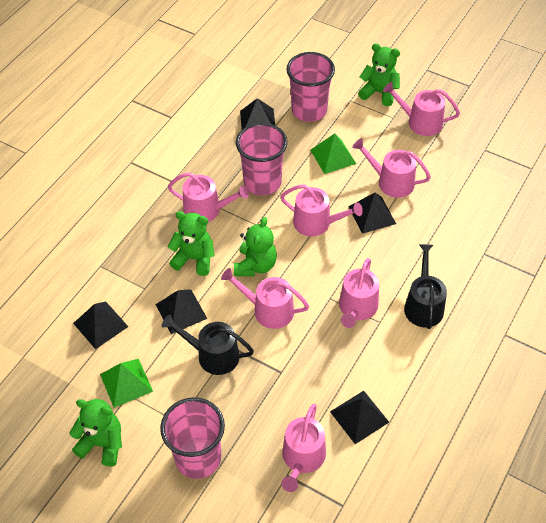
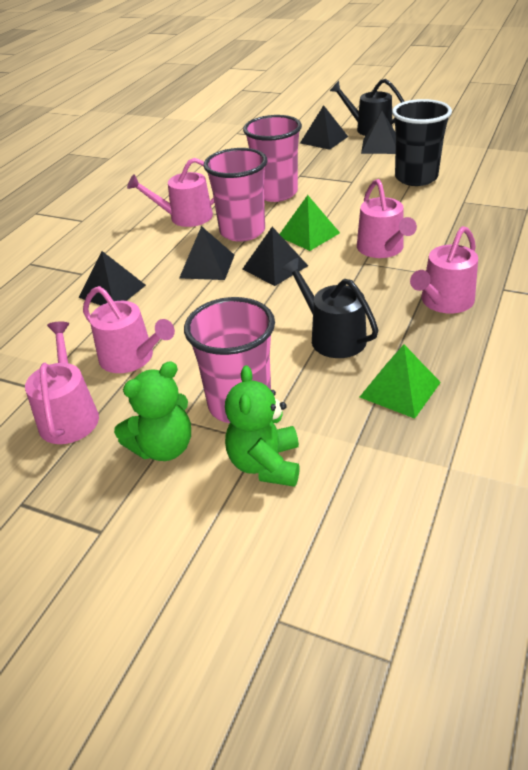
black cup: 0 -> 1
green teddy bear: 4 -> 2
pink watering can: 7 -> 5

